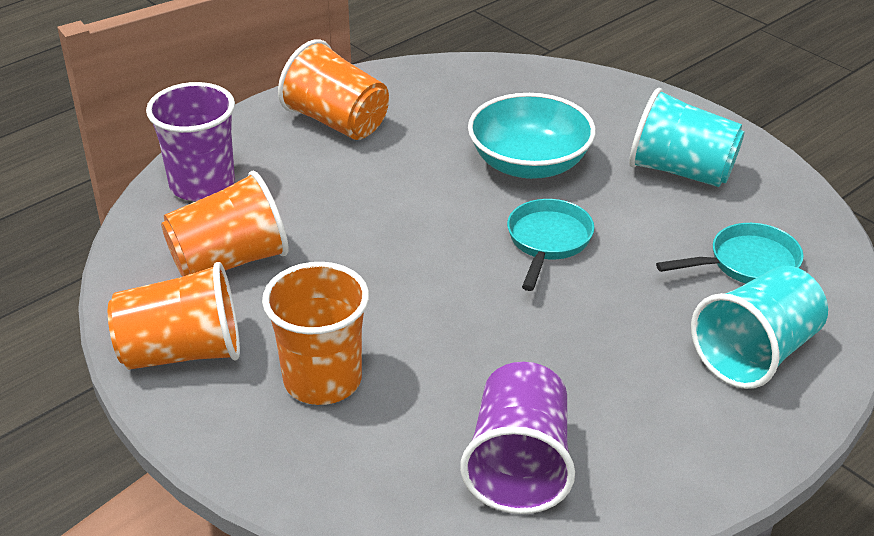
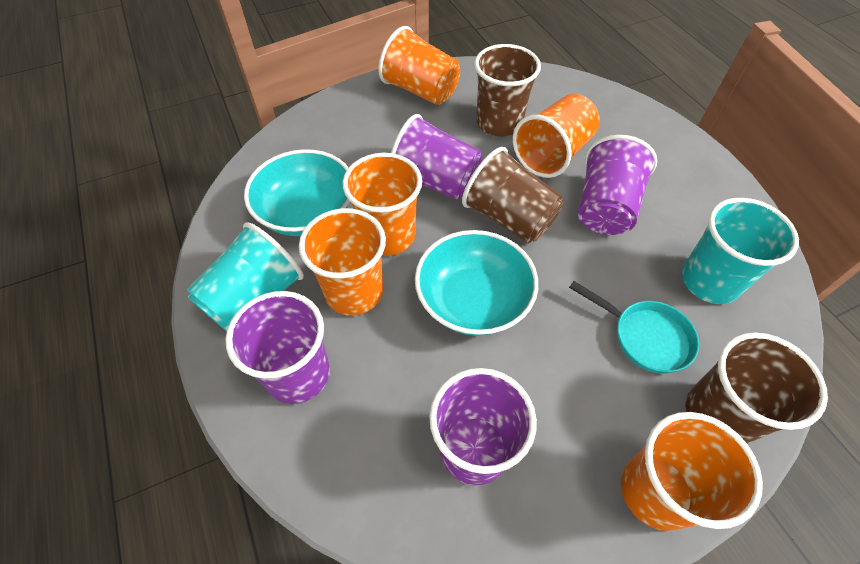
brown cup: 0 -> 3
orange cup: 4 -> 5
purple cup: 2 -> 4
turquoise bowl: 1 -> 2
turquoise pan: 2 -> 1

